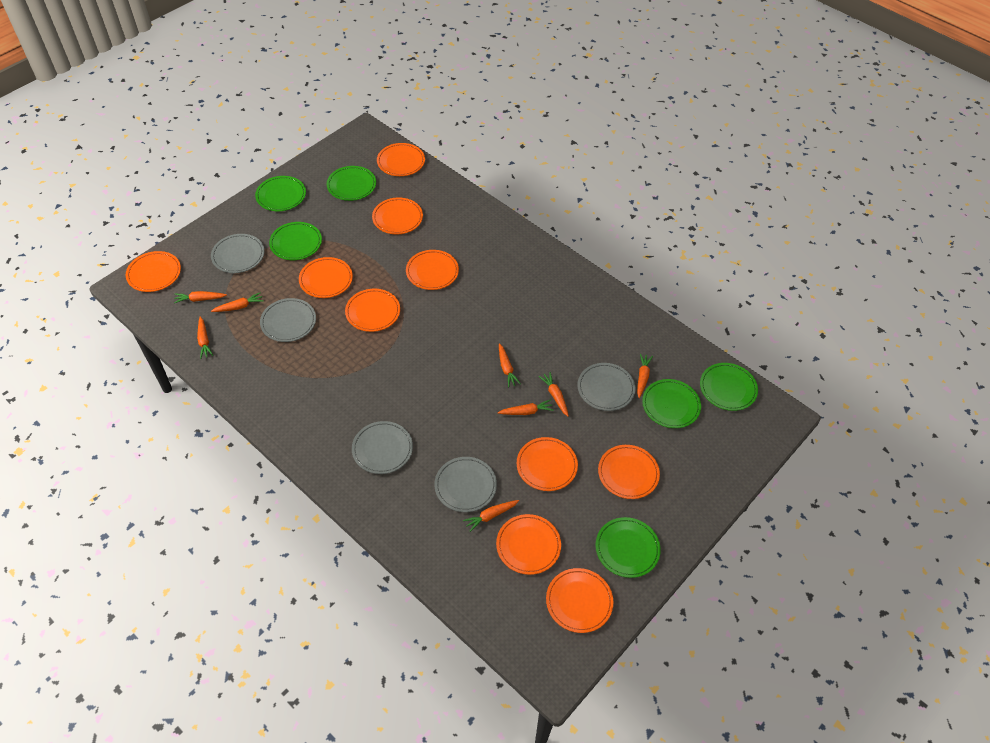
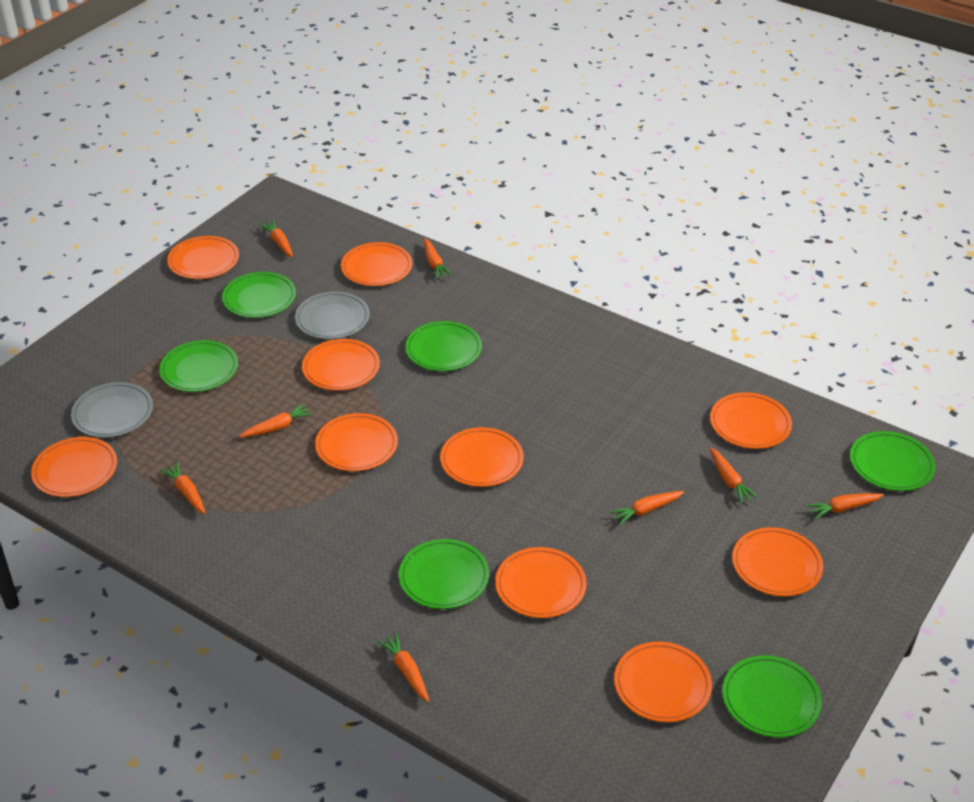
grey plate: 5 -> 2

